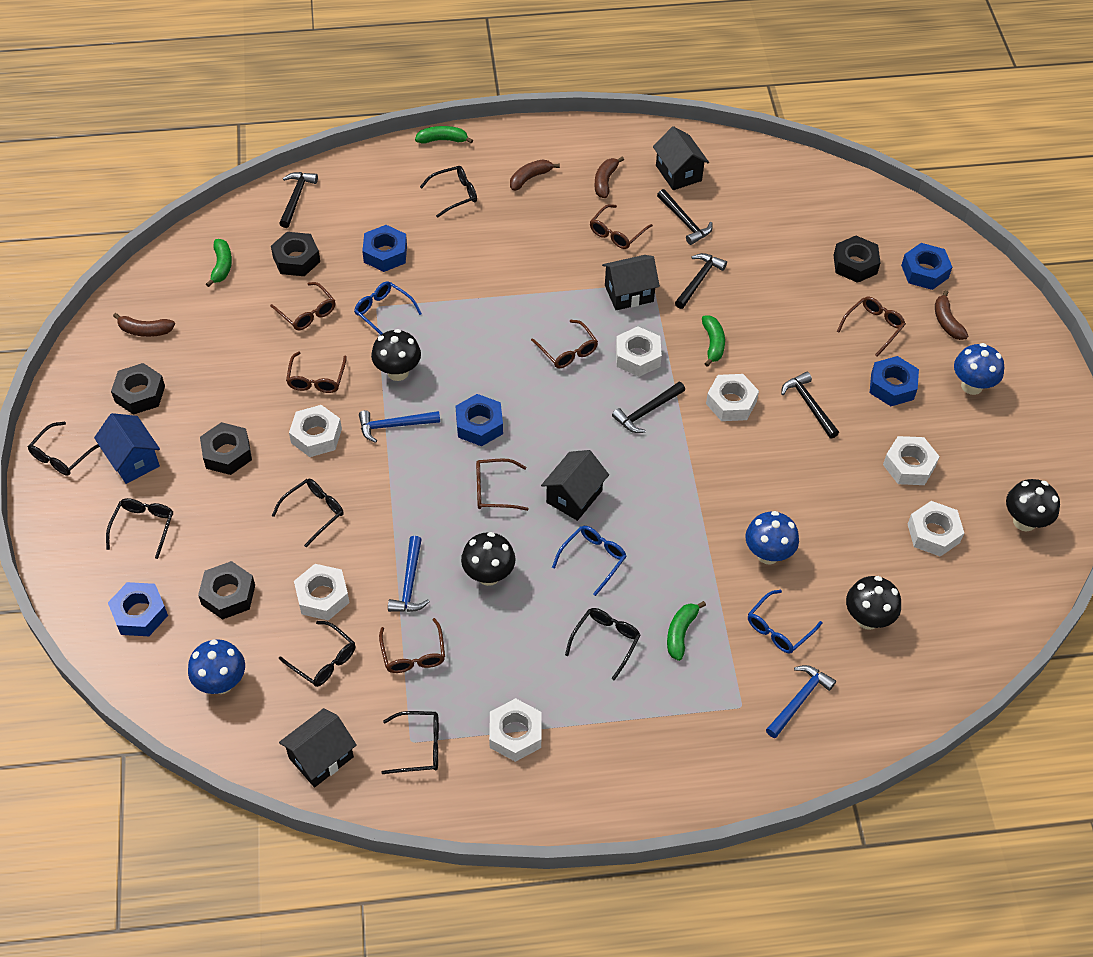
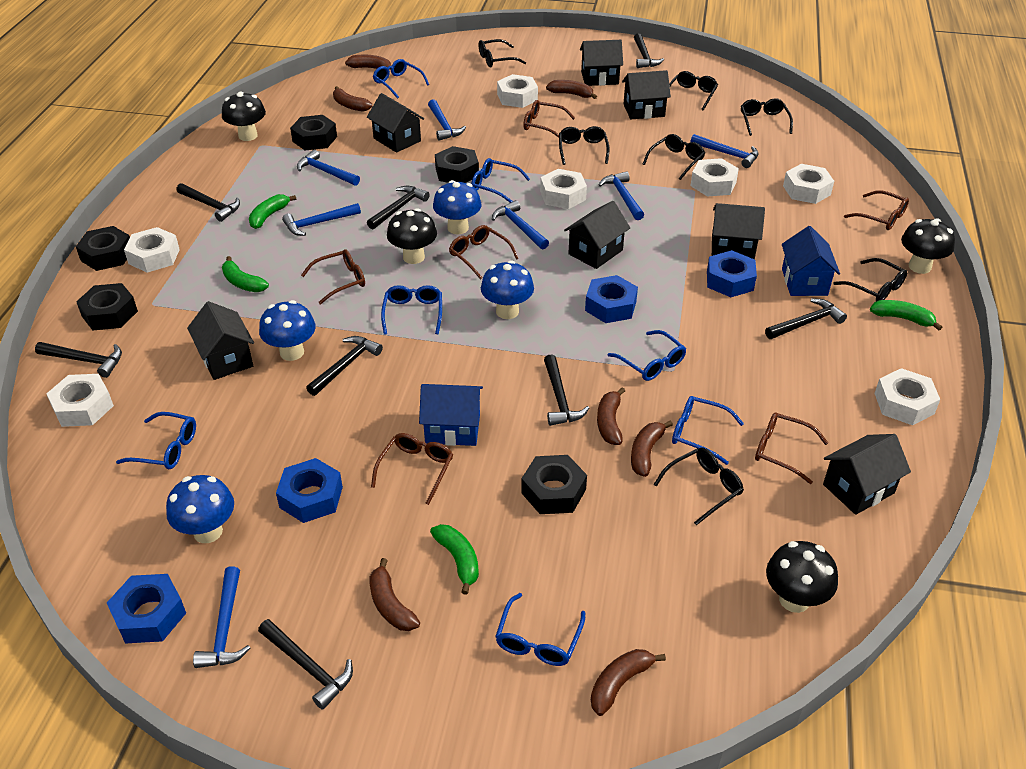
black hammer: 5 -> 8
black house: 4 -> 7
blue glasses: 3 -> 7
blue hammer: 3 -> 7
blue house: 1 -> 2
blue mushroom: 3 -> 4
blue nut: 5 -> 4
brown banana: 4 -> 7
brown glasses: 7 -> 6

